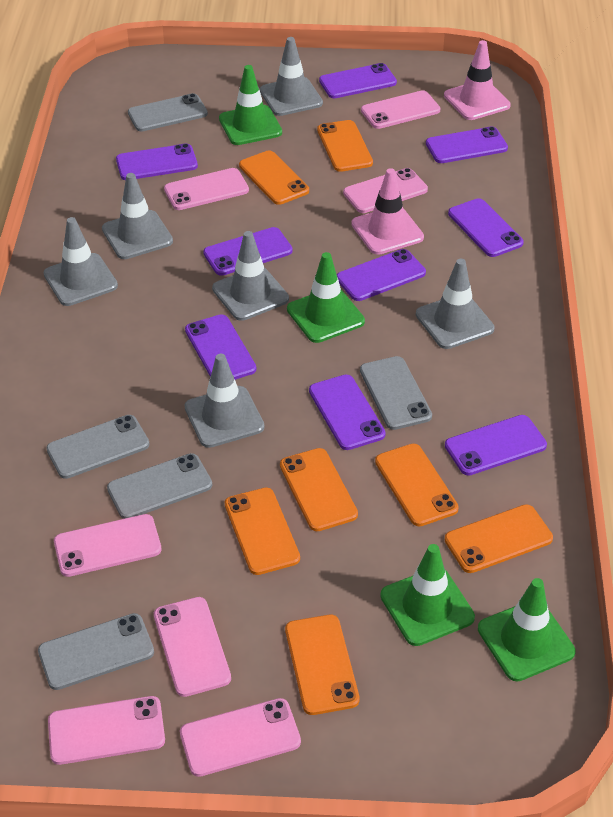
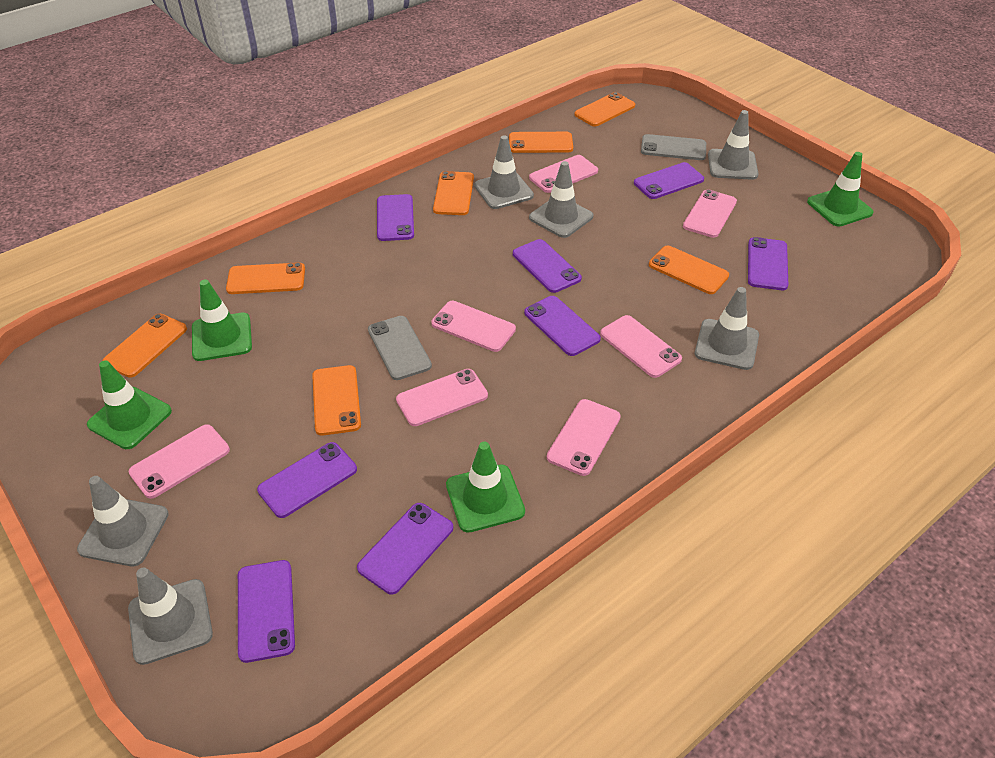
grey phone: 5 -> 2
pink traffic cone: 2 -> 0
purple phone: 9 -> 8

